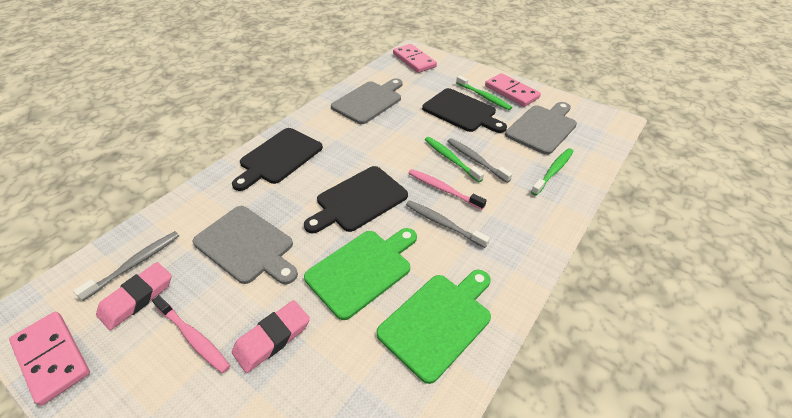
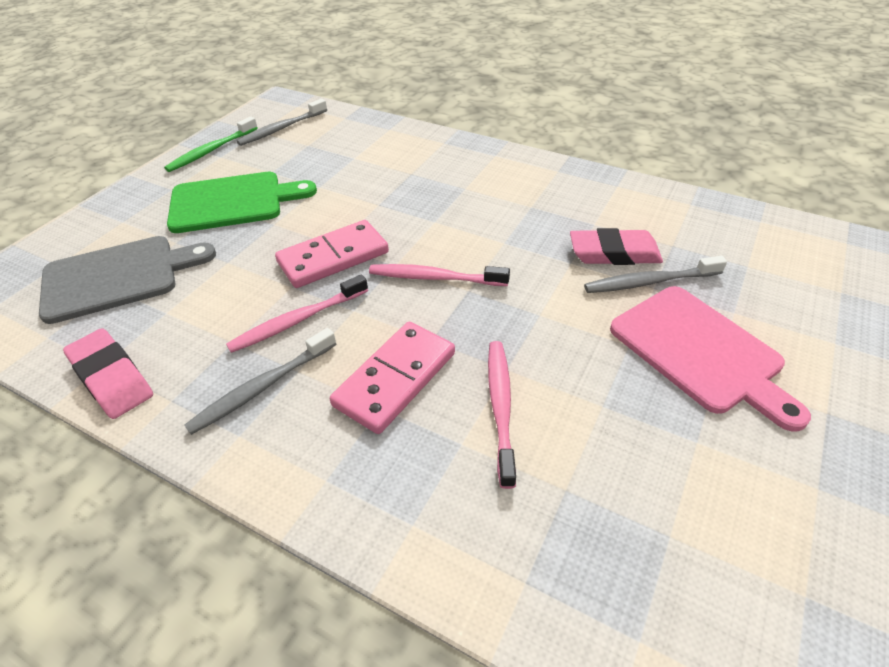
black cutting board: 3 -> 0
green cutting board: 2 -> 1
green toothbrush: 3 -> 1
grey cutting board: 3 -> 1
pink cutting board: 0 -> 1
pink domino: 3 -> 2
pink toothbrush: 2 -> 3

